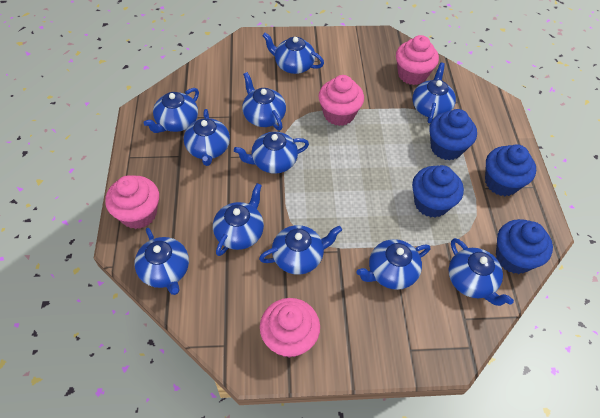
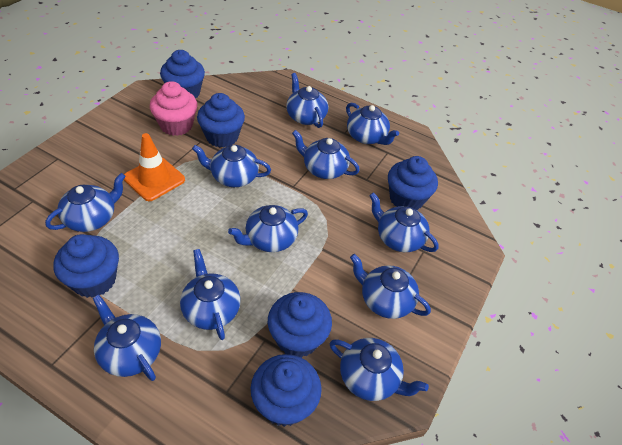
blue cupcake: 4 -> 6
orange traffic cone: 0 -> 1
pink cupcake: 4 -> 1

